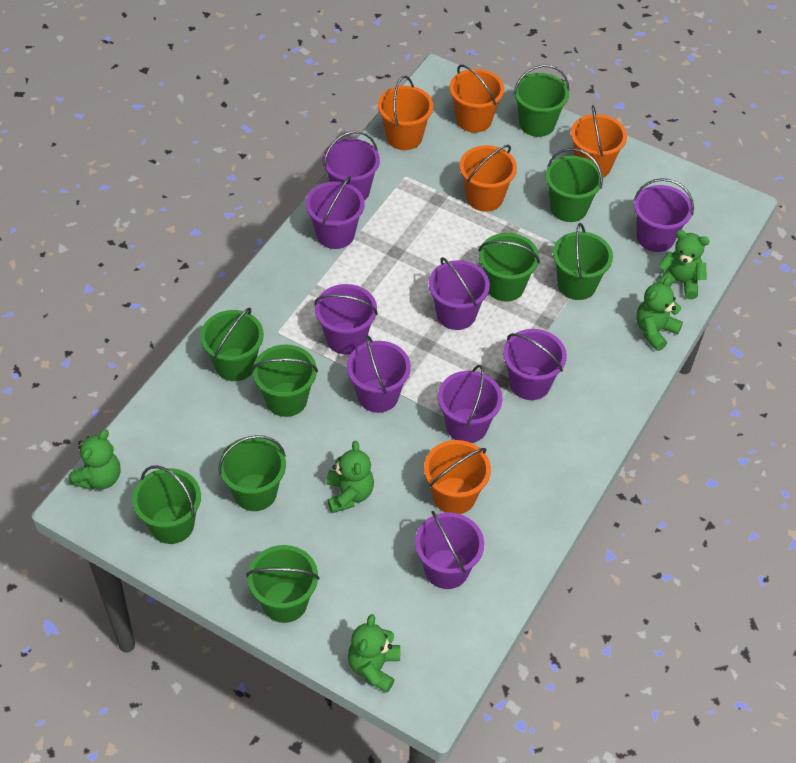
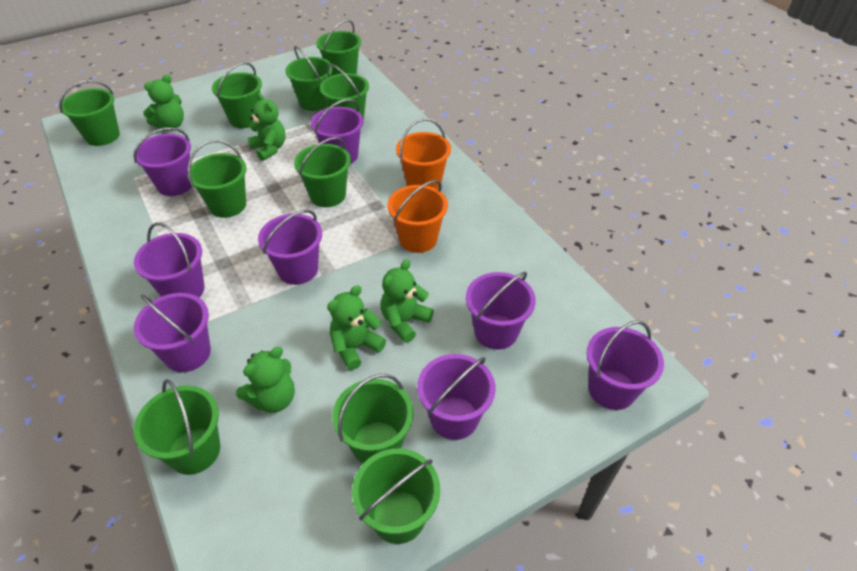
green bucket: 9 -> 10
orange bucket: 5 -> 2
purple bucket: 9 -> 8

